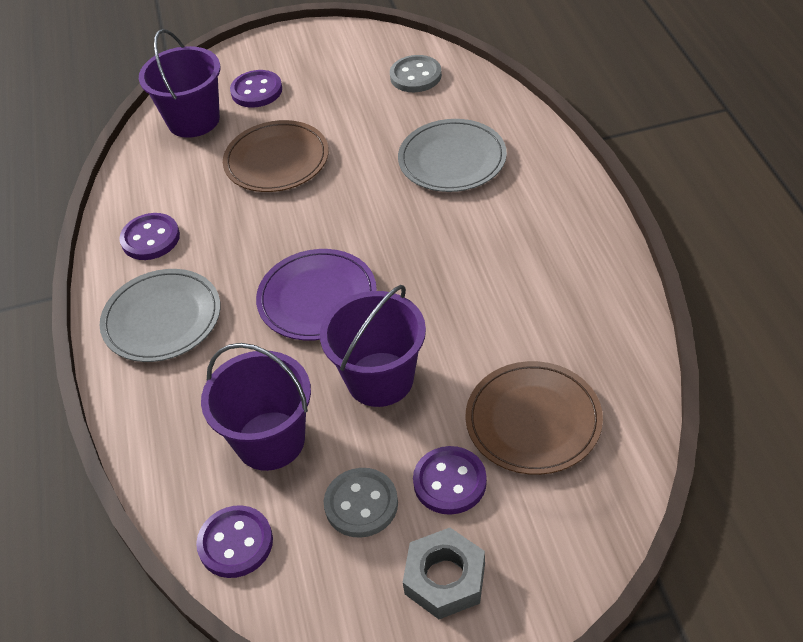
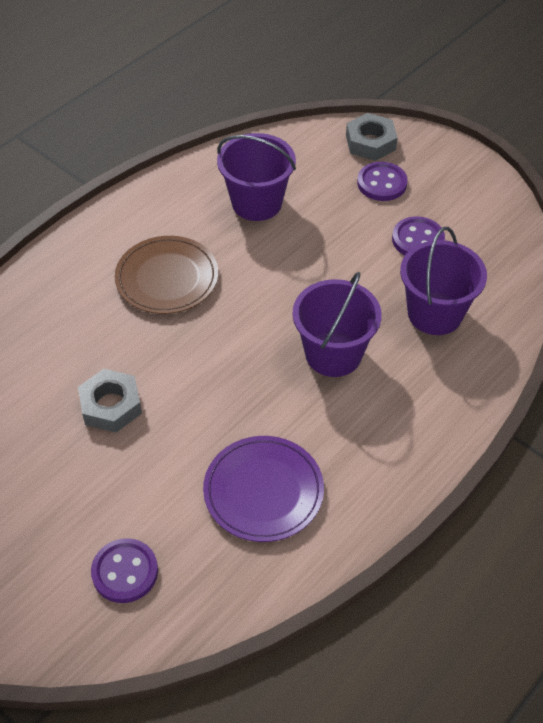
brown plate: 2 -> 1
grey button: 2 -> 0
grey nut: 1 -> 2
grey plate: 2 -> 0
purple button: 4 -> 3

